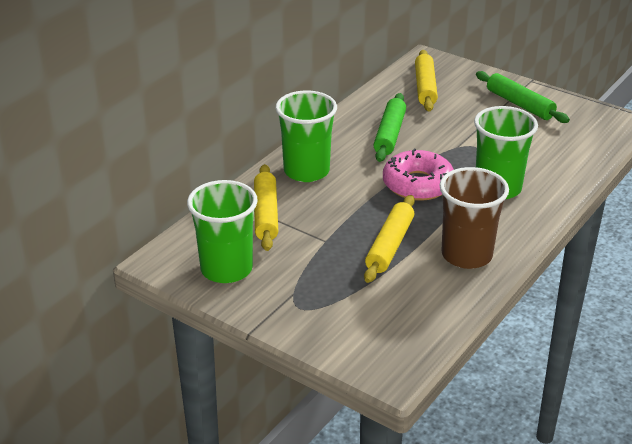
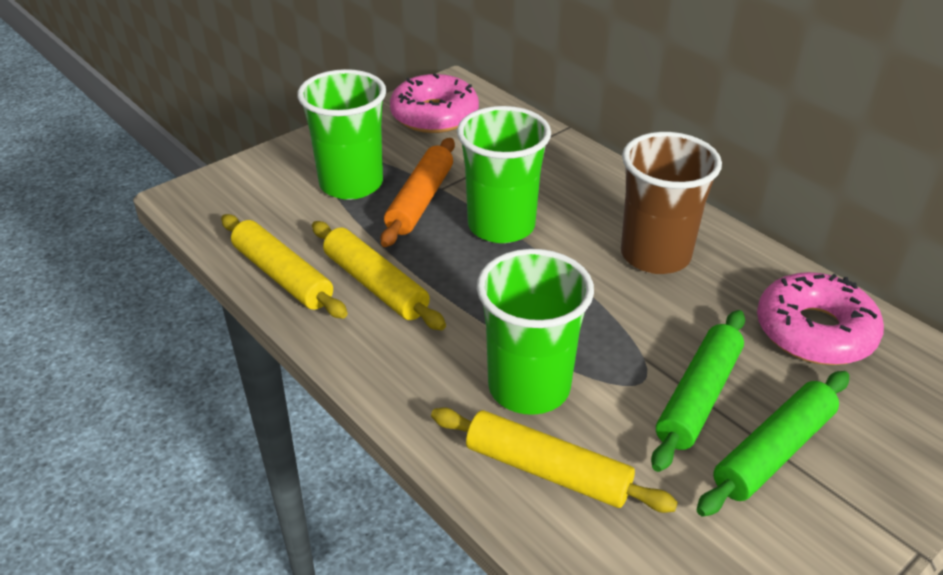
orange rolling pin: 0 -> 1
pink donut: 1 -> 2

